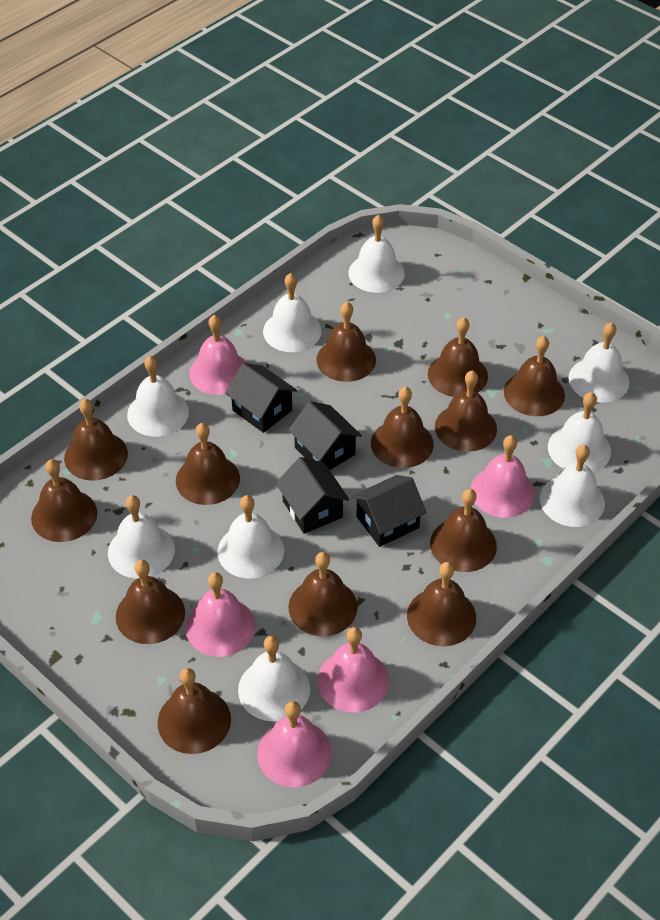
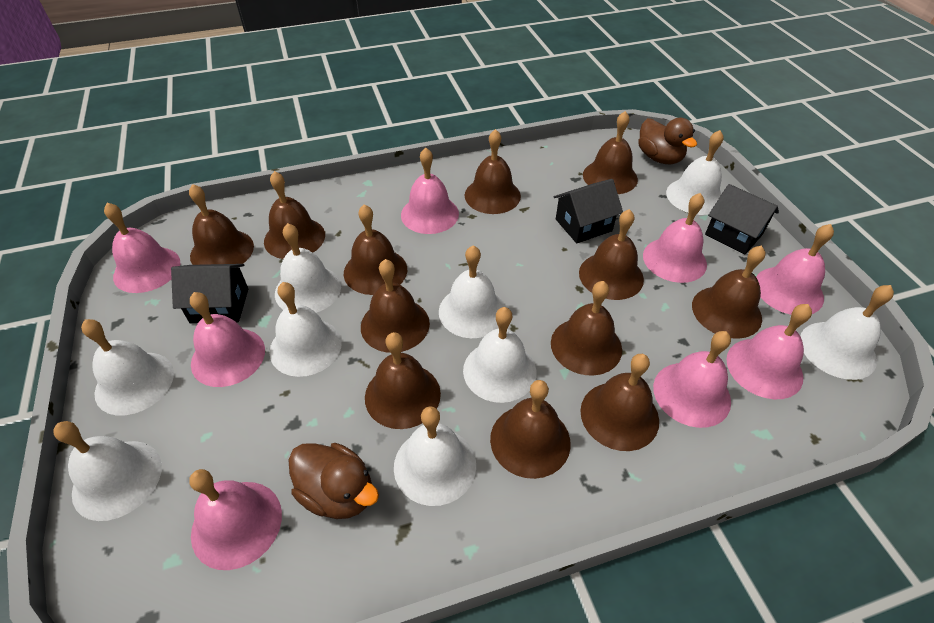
black house: 4 -> 3
brown bell: 13 -> 12
brown duck: 0 -> 2
pink bell: 5 -> 8

